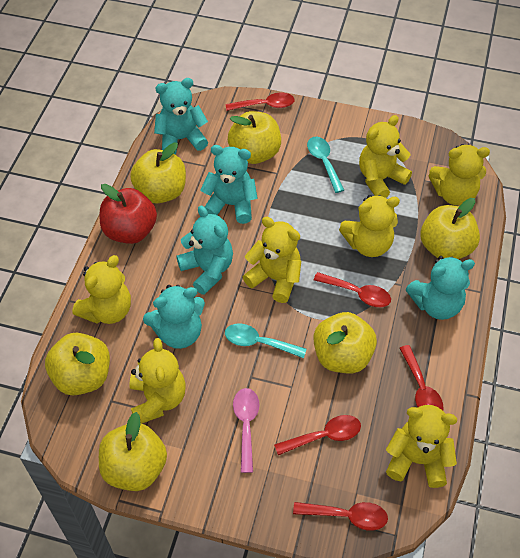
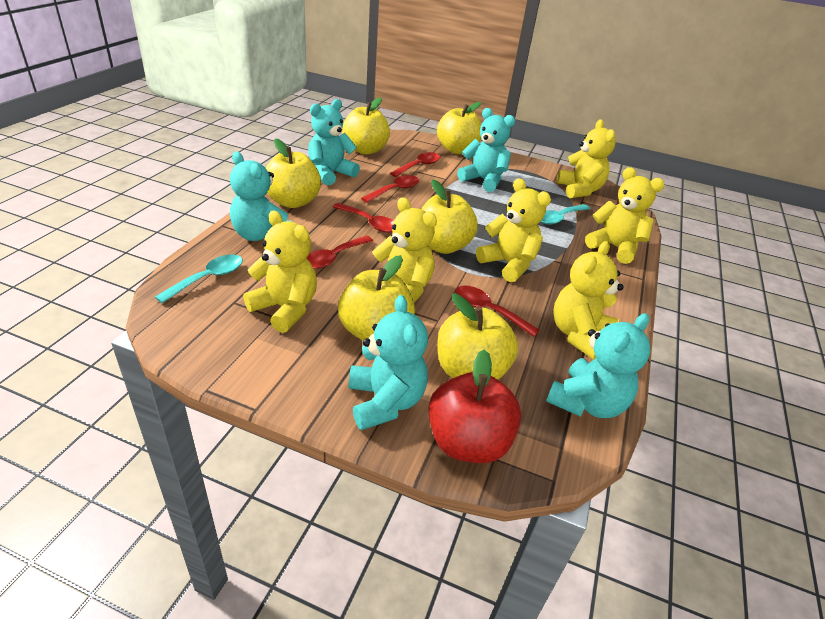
pink spoon: 1 -> 0
yellow teddy bear: 7 -> 6

